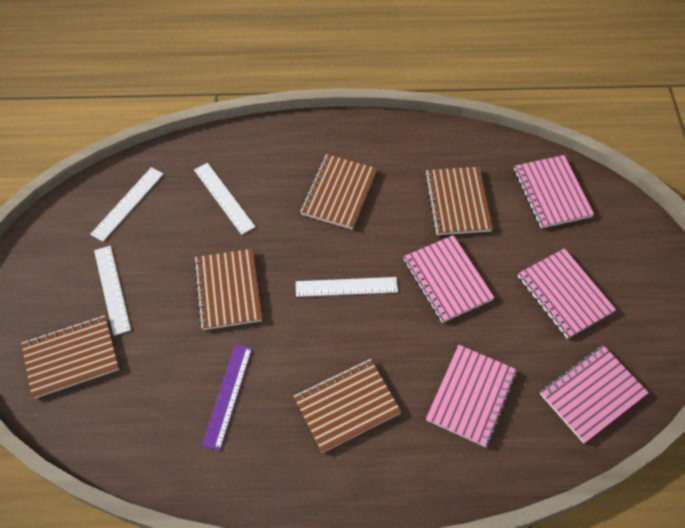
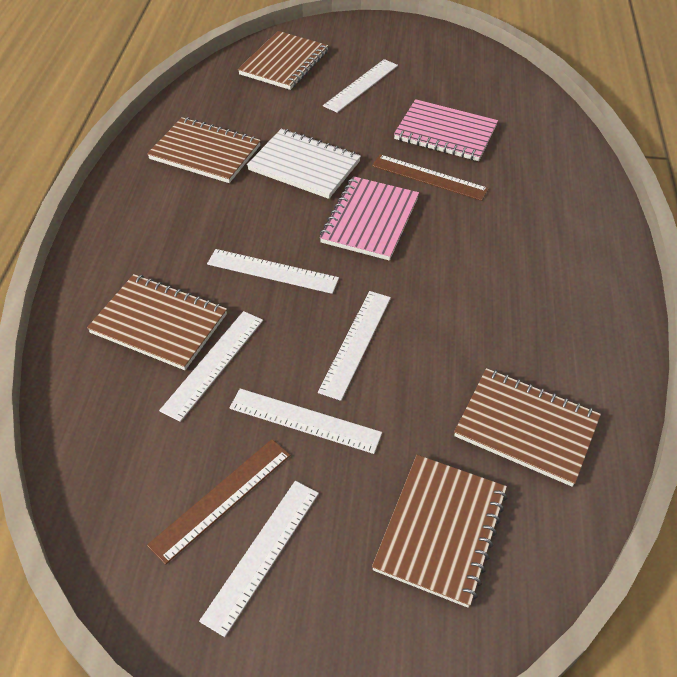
brown ruler: 0 -> 2
pink notebook: 5 -> 2
purple ruler: 1 -> 0
white notebook: 0 -> 1
white ruler: 4 -> 6

